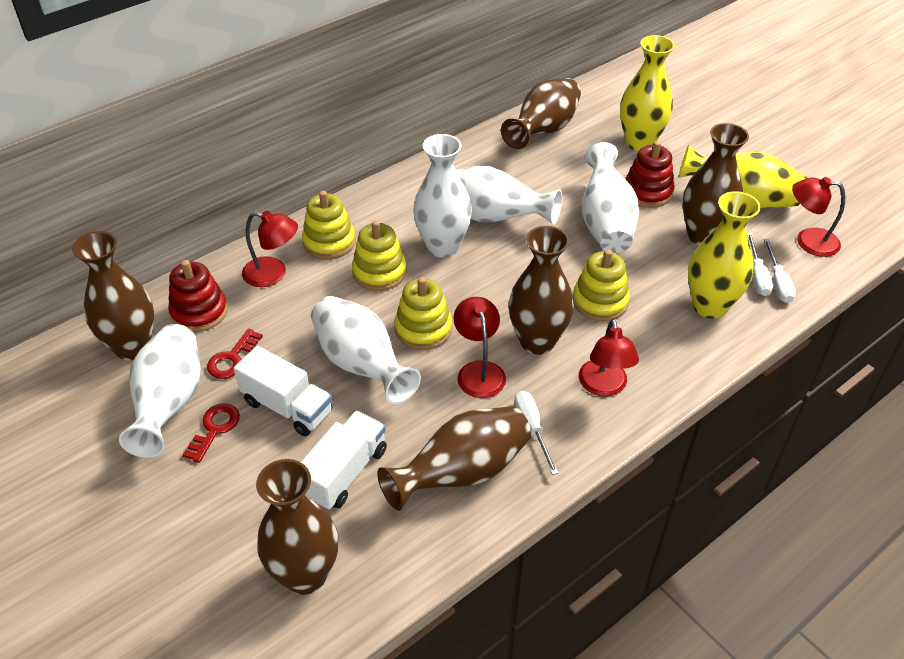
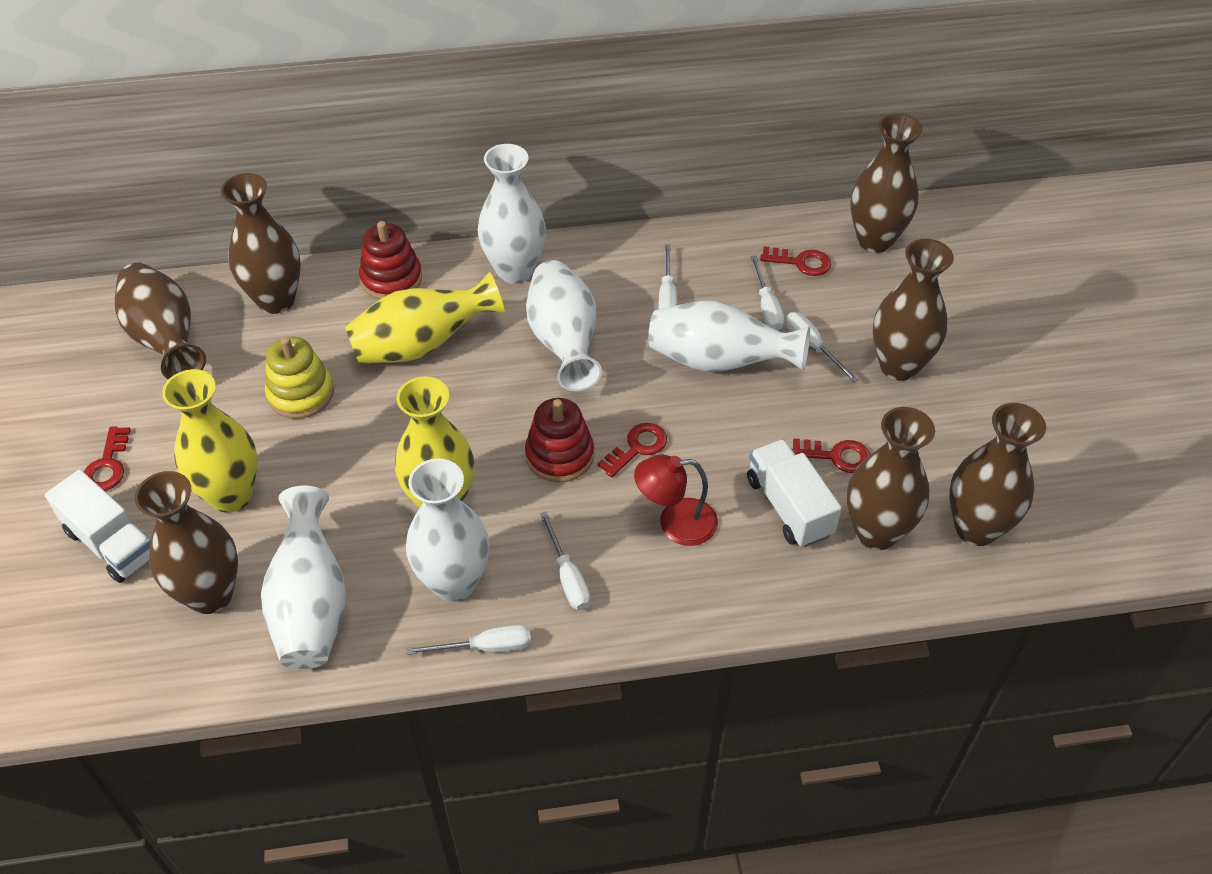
brown vase: 6 -> 7
red key: 2 -> 4
red lamp: 4 -> 1
white screwdriver: 3 -> 5
yellow stacking toy: 4 -> 1

